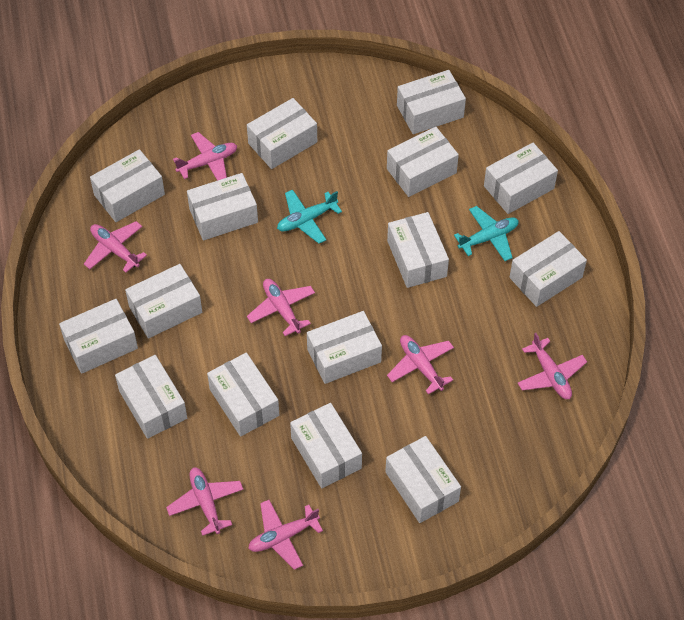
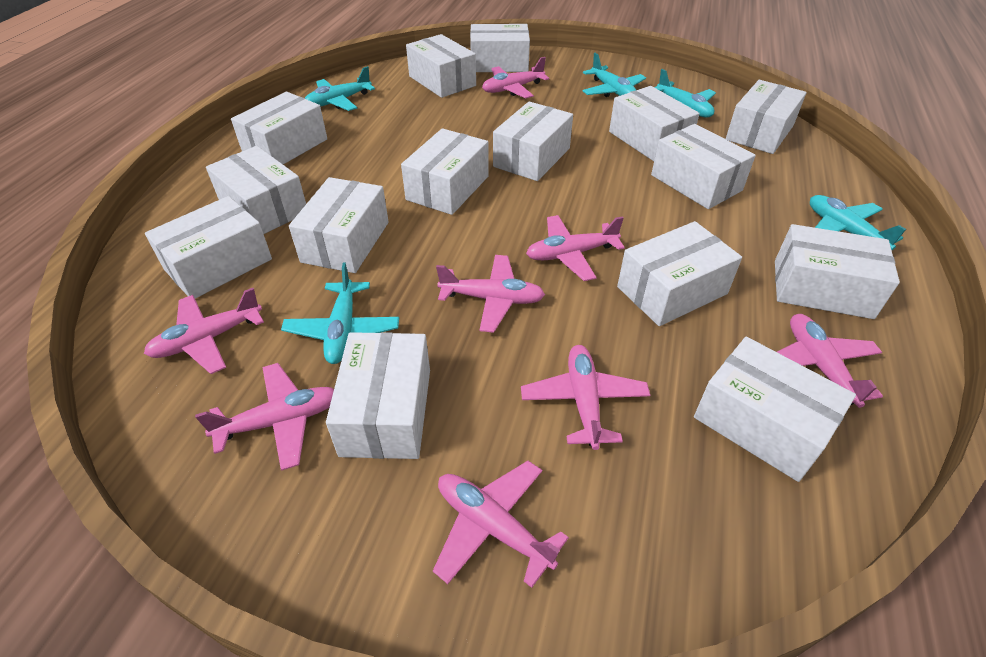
pink plane: 7 -> 8
turquoise plane: 2 -> 5

